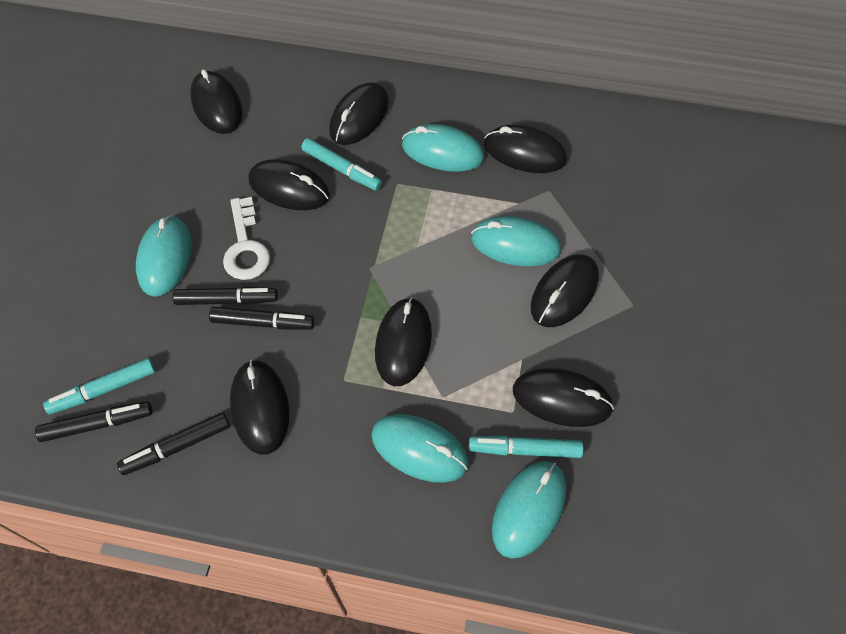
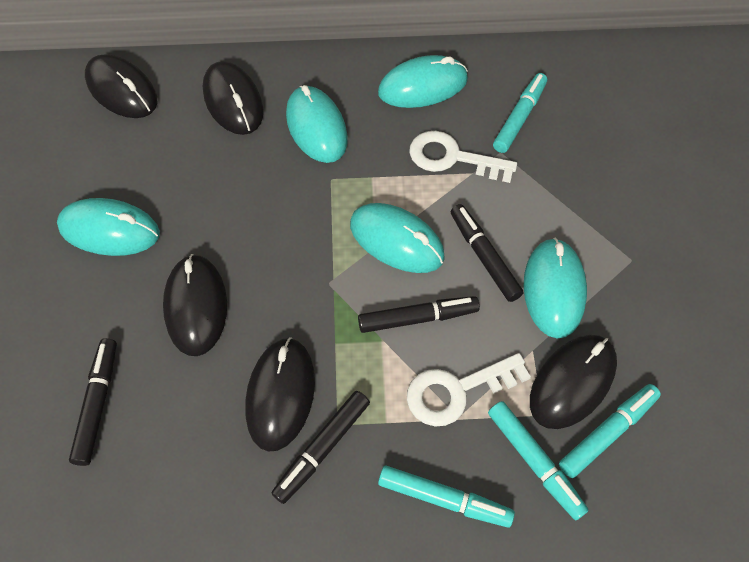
black mouse: 8 -> 5
turquoise marker: 3 -> 4
white key: 1 -> 2

